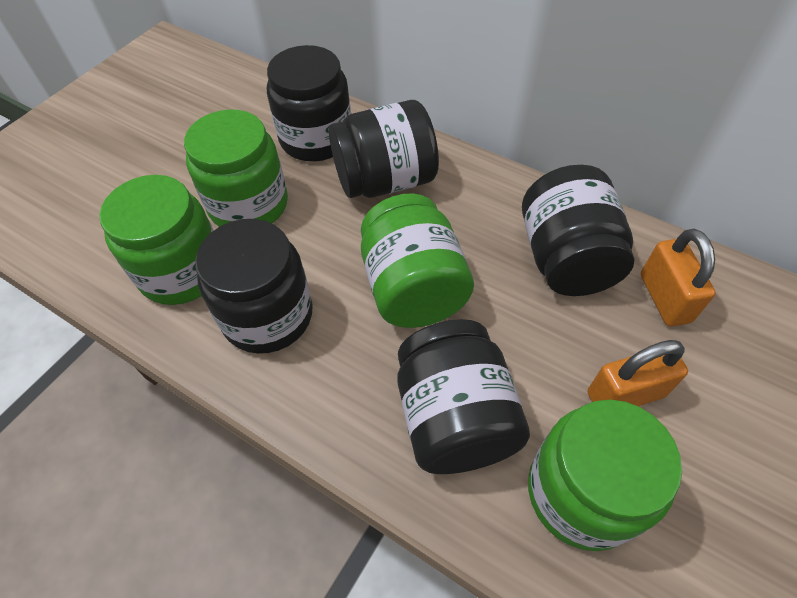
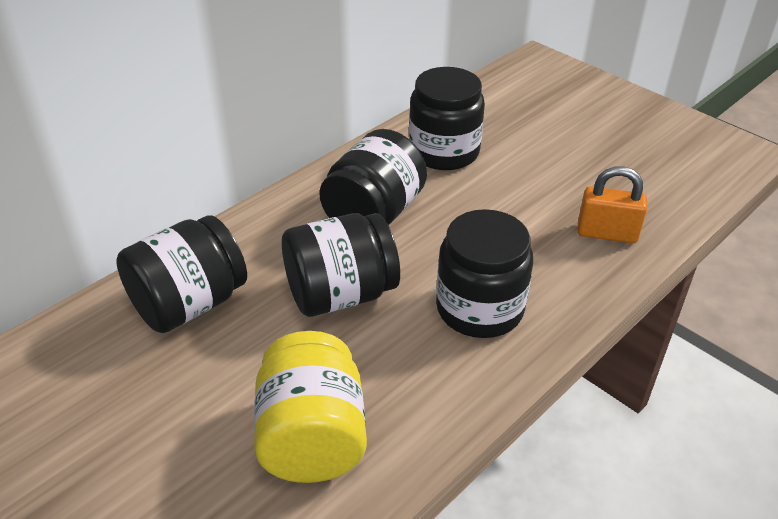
green jar: 4 -> 0
orange padlock: 2 -> 1
yellow jar: 0 -> 1

